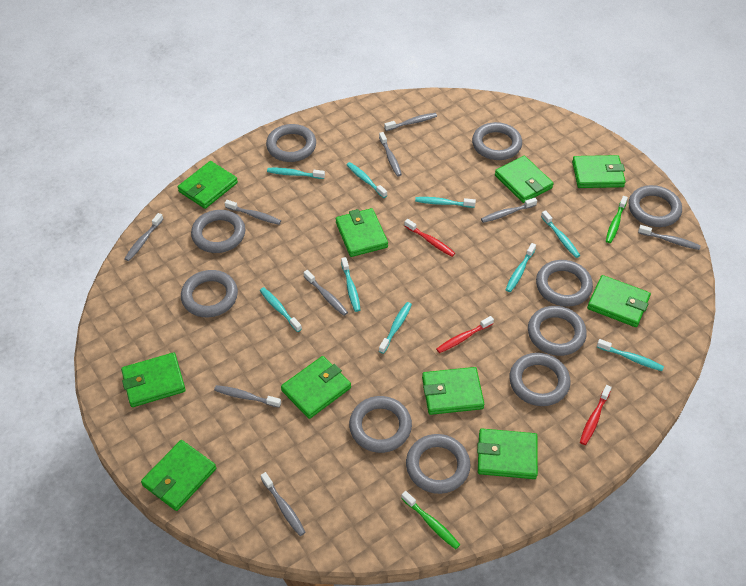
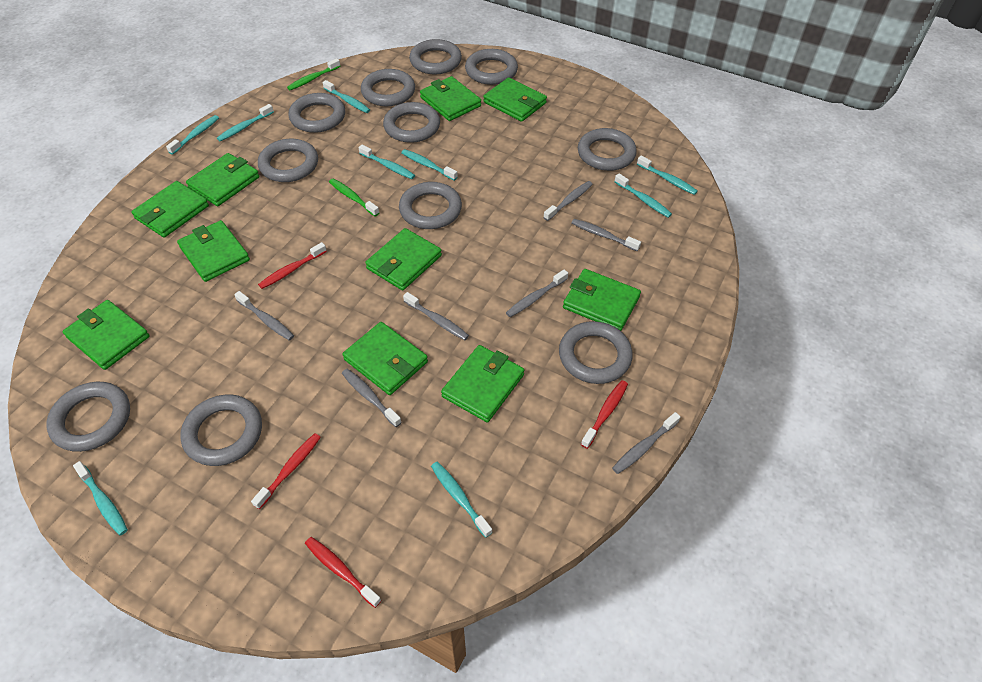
grey ring: 10 -> 11
grey toothbrush: 9 -> 7
red toothbrush: 3 -> 4

